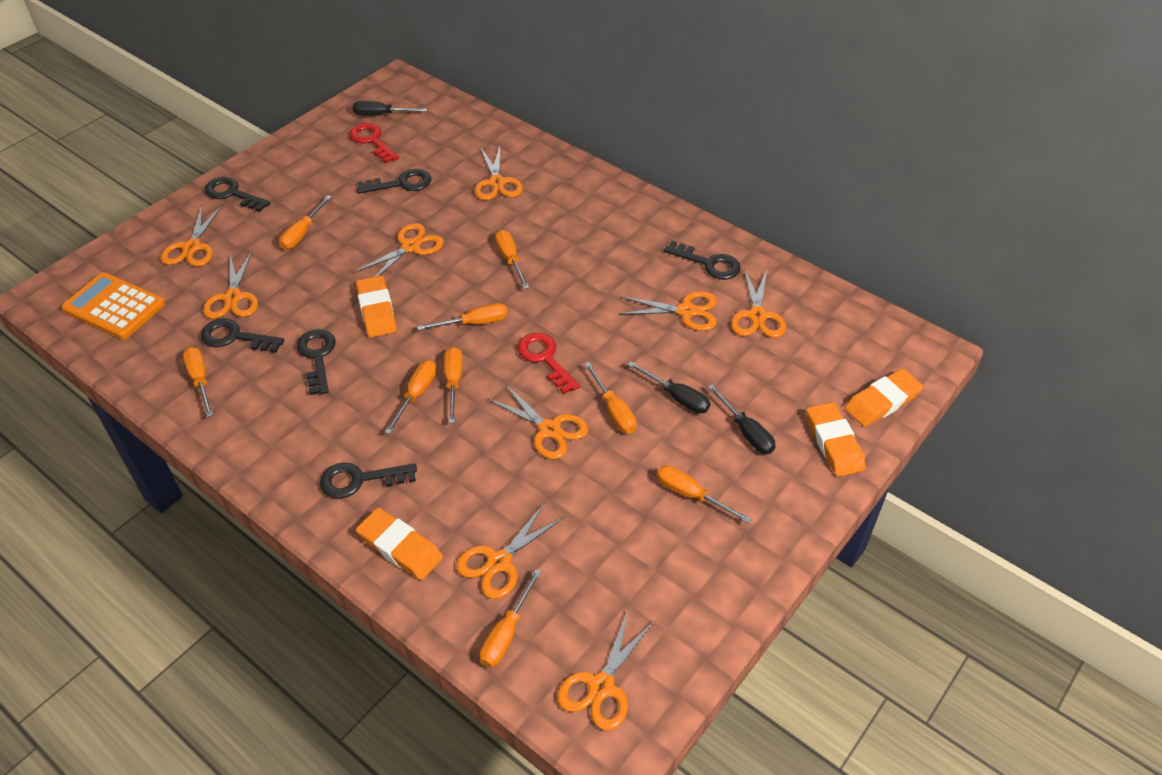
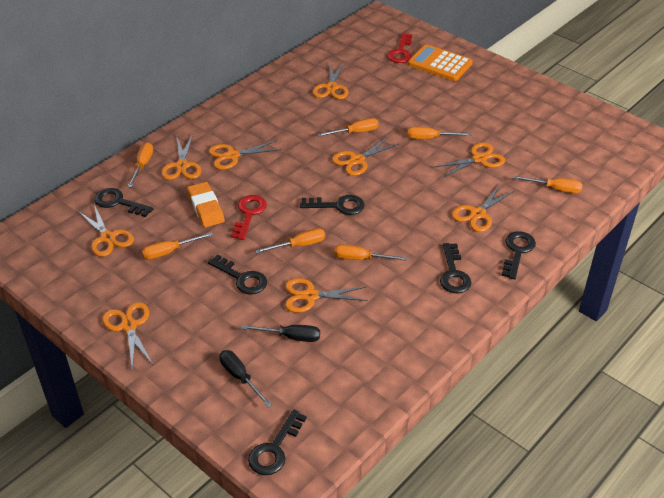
black screwdriver: 3 -> 2
orange eraser: 4 -> 1
orange screwdriver: 9 -> 7

